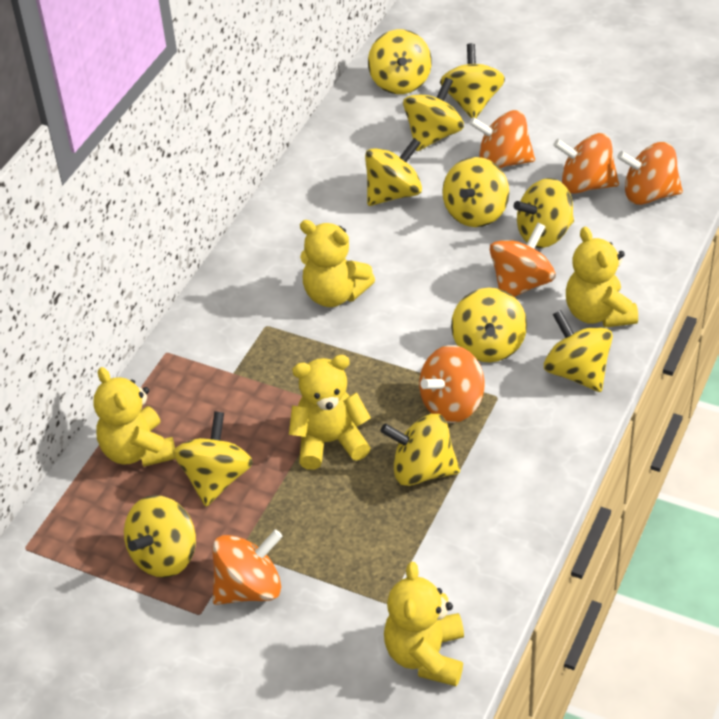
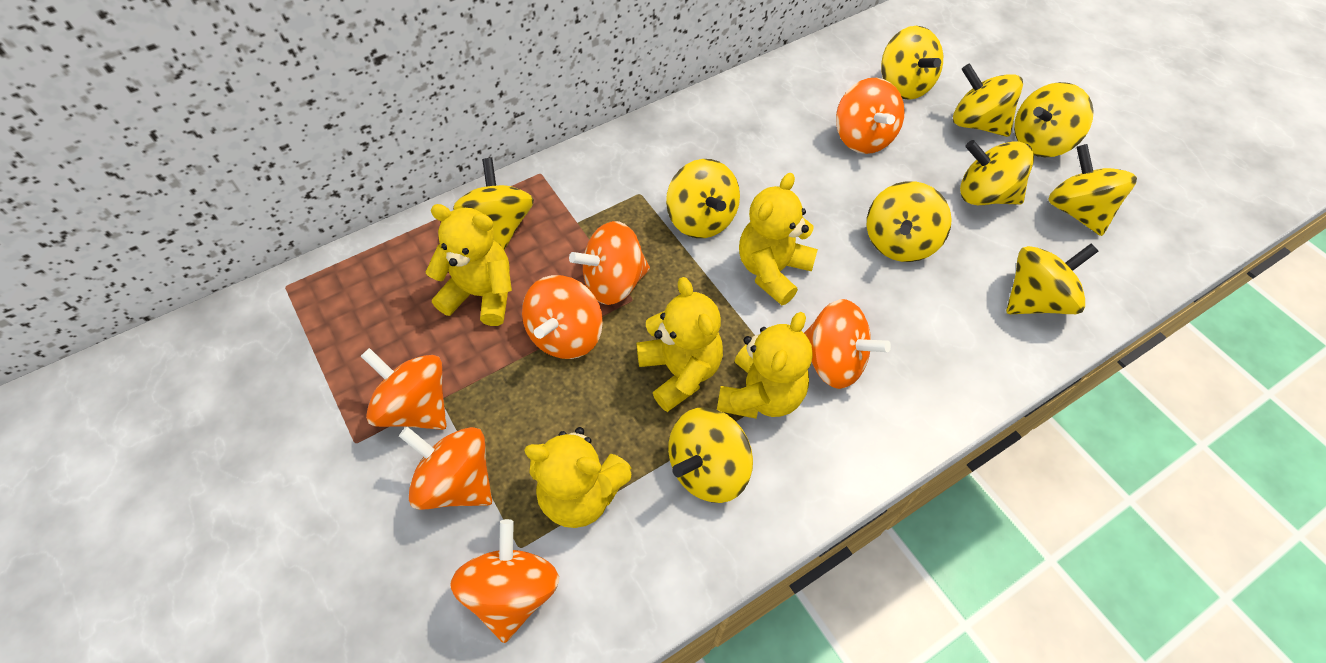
orange spinning top: 6 -> 7
yellow spinning top: 11 -> 10

